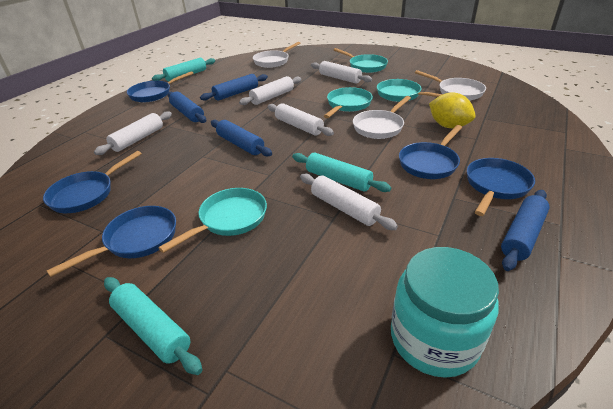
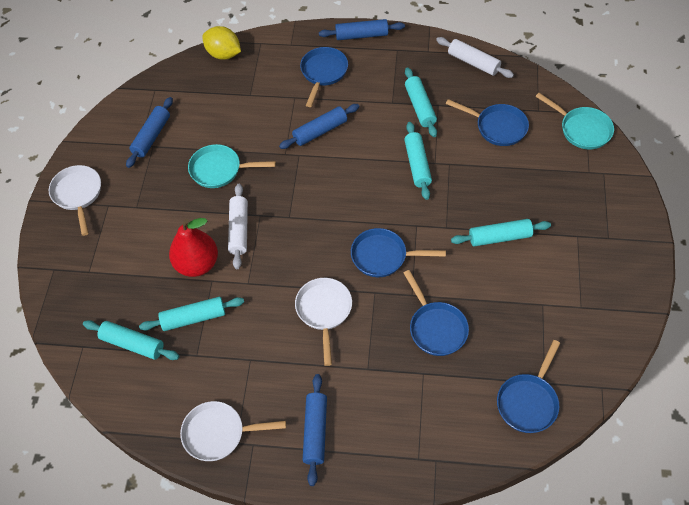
red pear: 0 -> 1
turquoise jar: 1 -> 0
turquoise pan: 4 -> 2
turquoise rolling pin: 3 -> 5
white rolling pin: 5 -> 2

